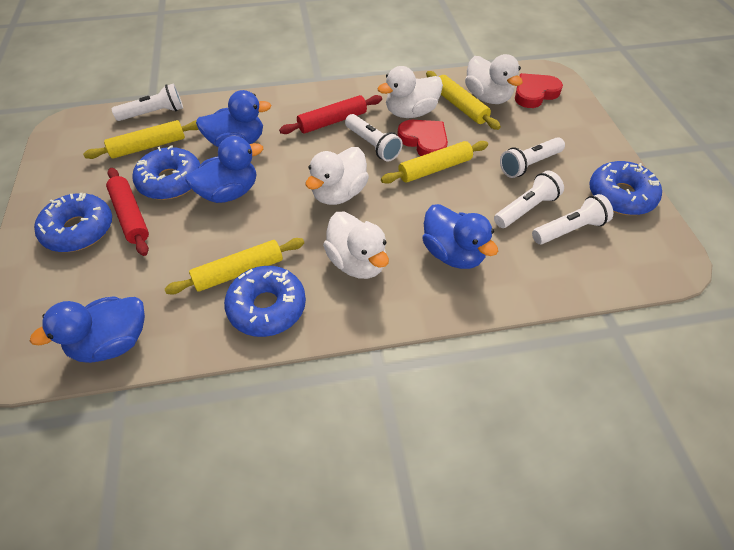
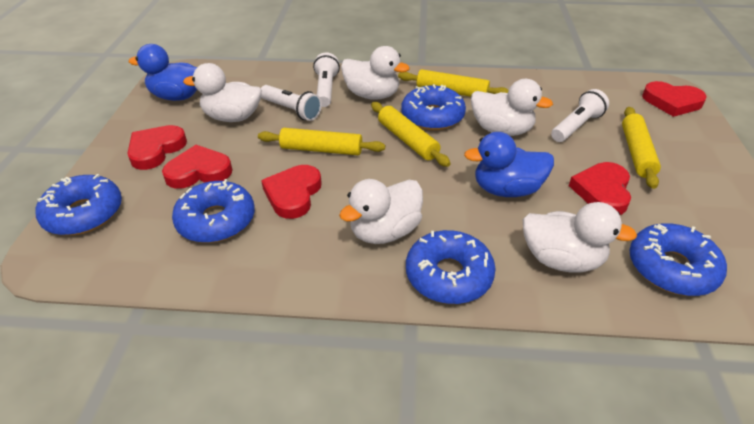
blue donut: 4 -> 5
blue duck: 4 -> 2
red heart: 2 -> 5
red rolling pin: 2 -> 0
white duck: 4 -> 5
white flashlight: 5 -> 3

